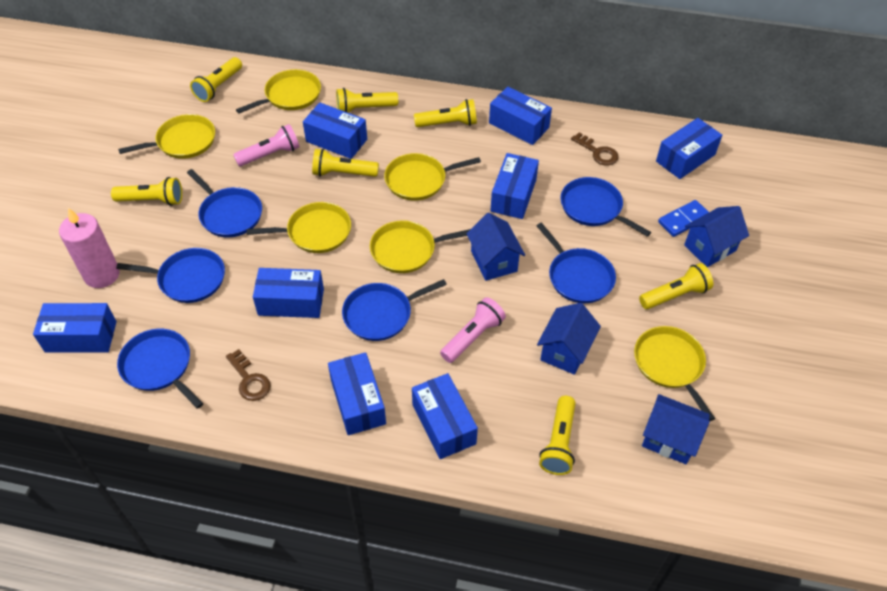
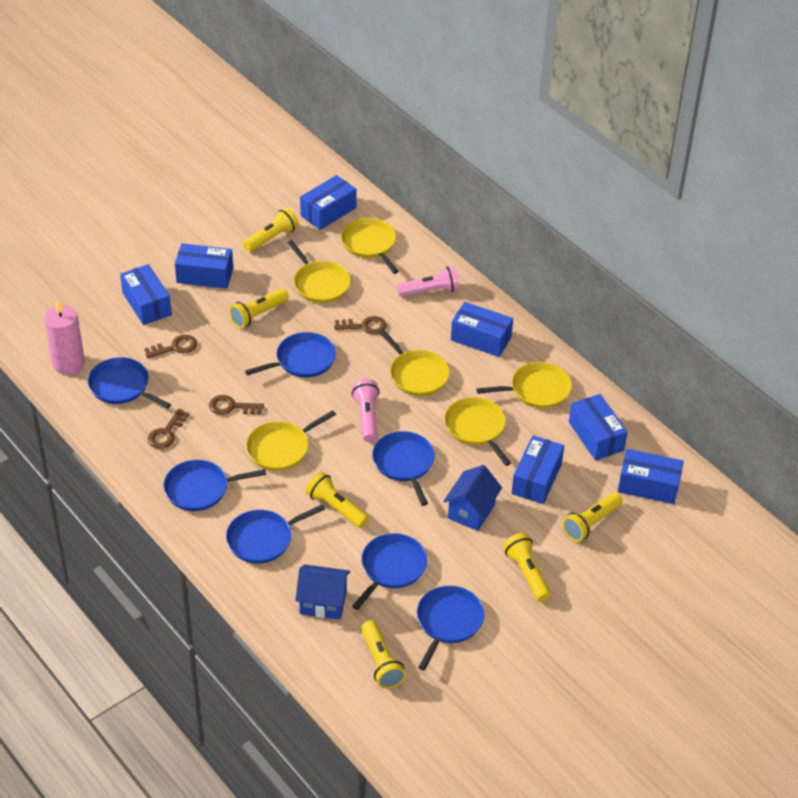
blue box: 8 -> 7
blue domino: 1 -> 0
blue house: 4 -> 2
blue pan: 6 -> 7
brown key: 2 -> 4
yellow flashlight: 7 -> 6

